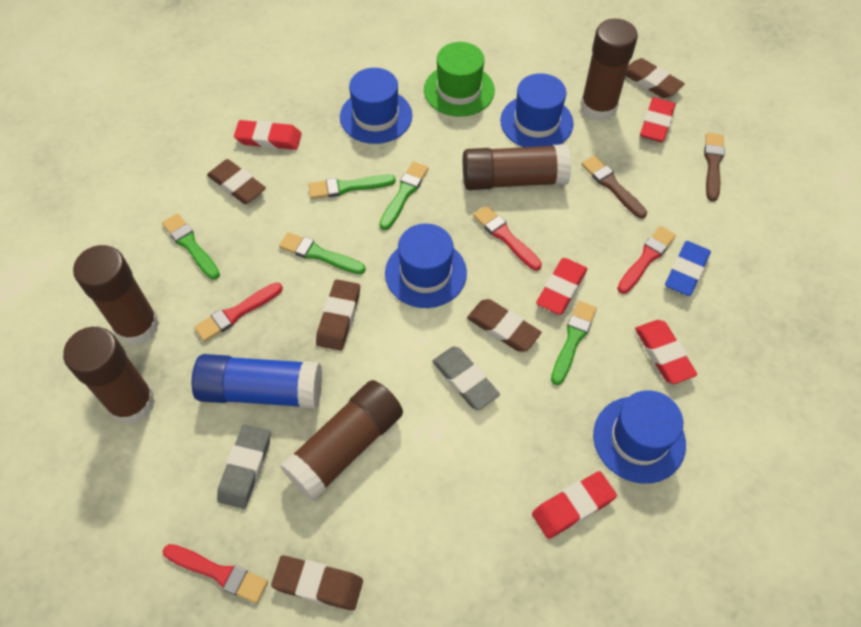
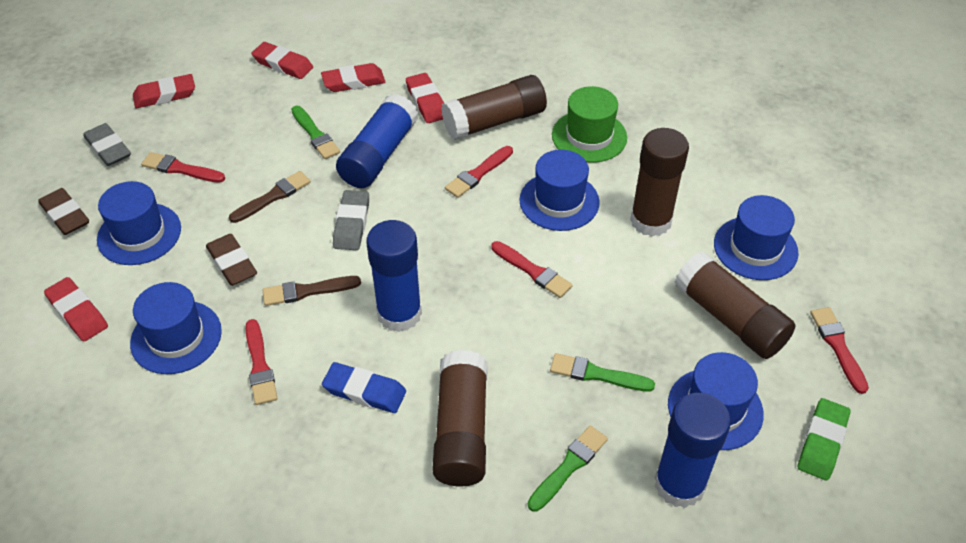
blue glue stick: 1 -> 3
blue hat: 4 -> 5
brown eraser: 5 -> 2
brown glue stick: 5 -> 4
green brush: 5 -> 3
green eraser: 0 -> 1
red brush: 4 -> 5

